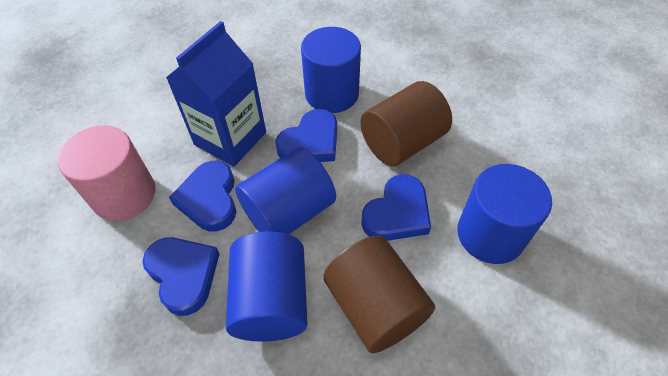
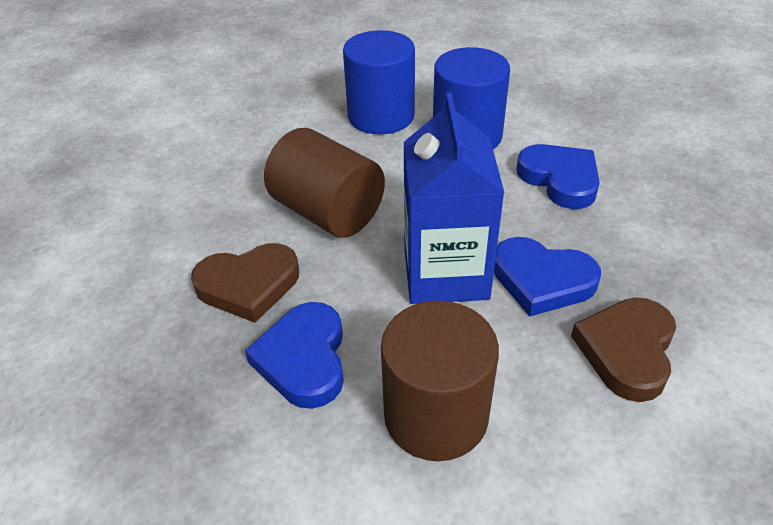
blue cylinder: 4 -> 2
blue heart: 4 -> 3
brown heart: 0 -> 2
pink cylinder: 1 -> 0

